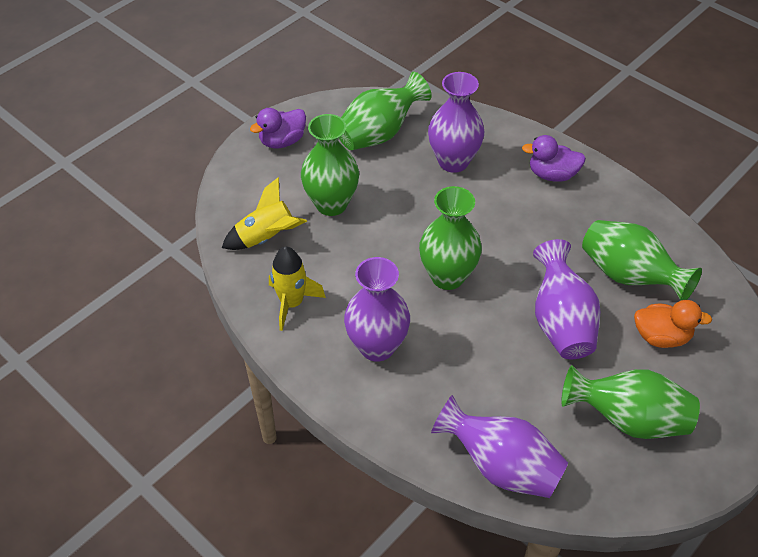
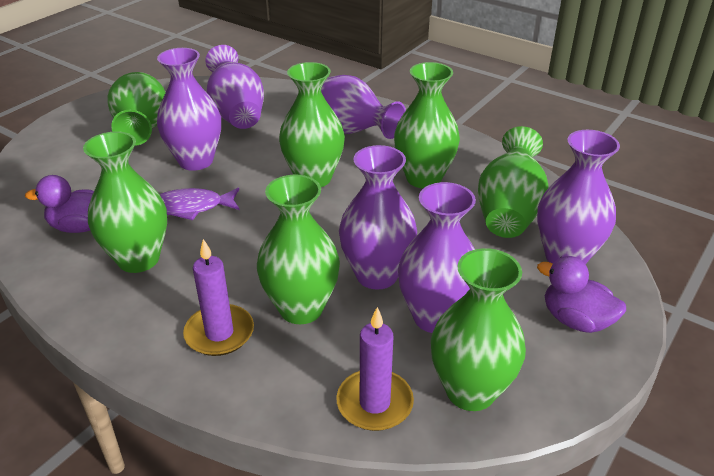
green vase: 5 -> 7
orange duck: 1 -> 0
purple candle: 0 -> 2
purple fish: 0 -> 1
purple vase: 4 -> 6
yellow rocket: 2 -> 0

